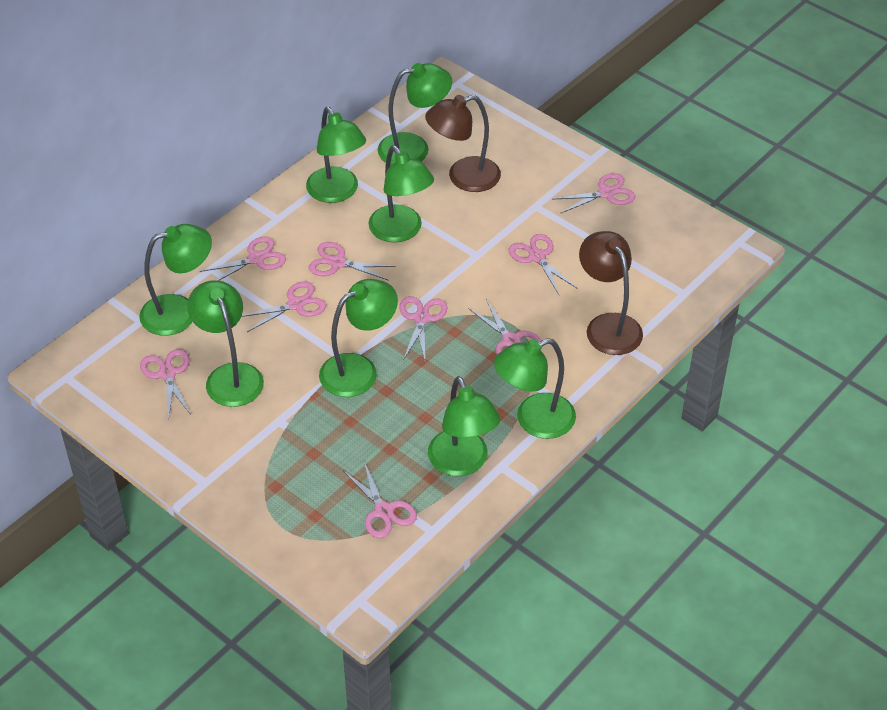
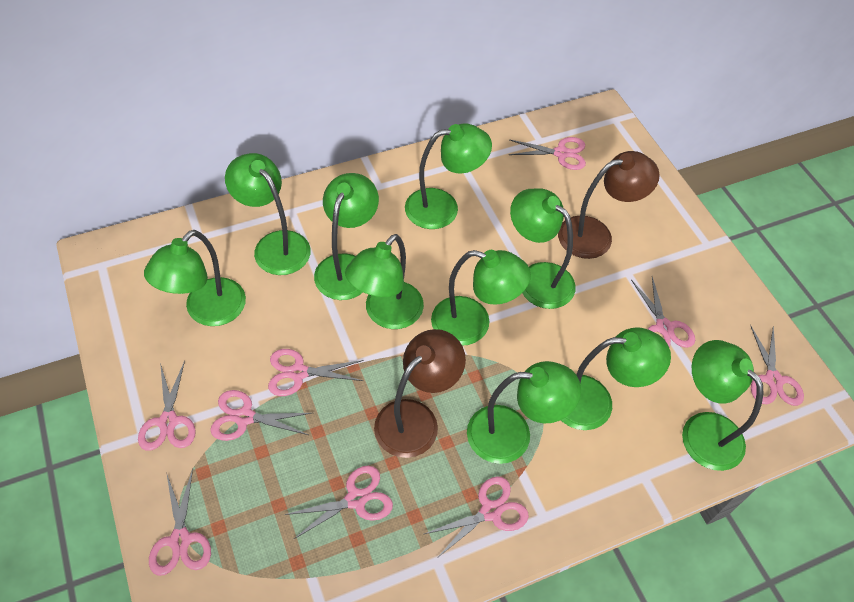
green lamp: 8 -> 10

